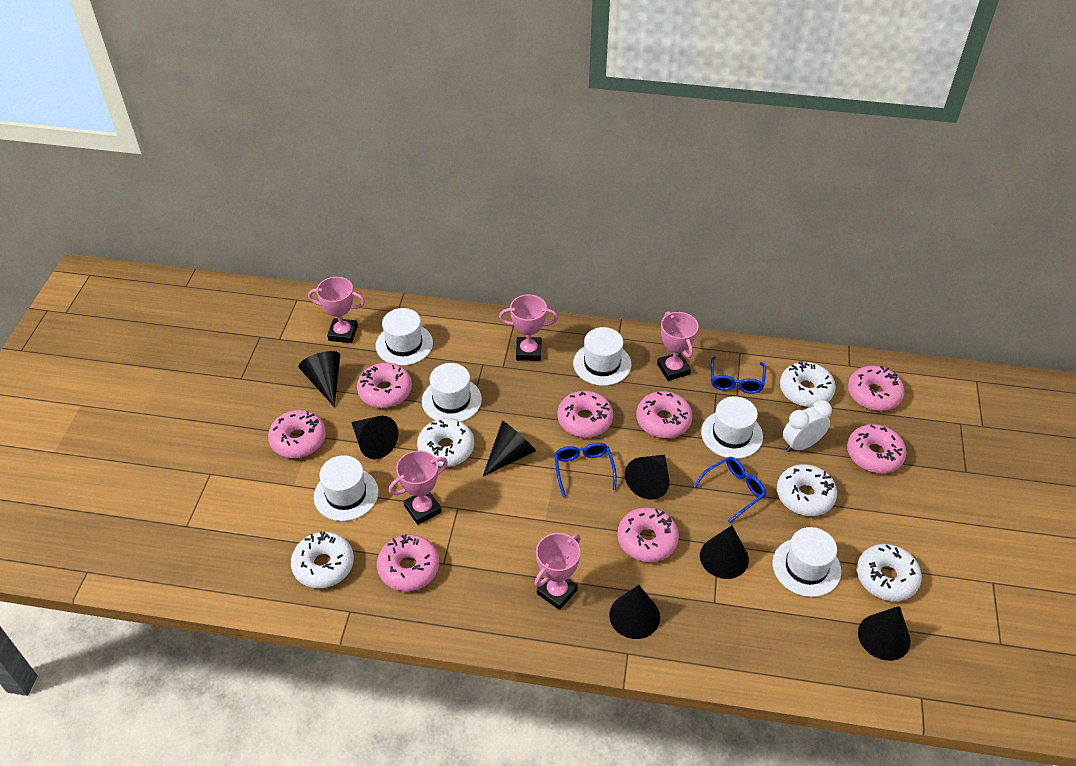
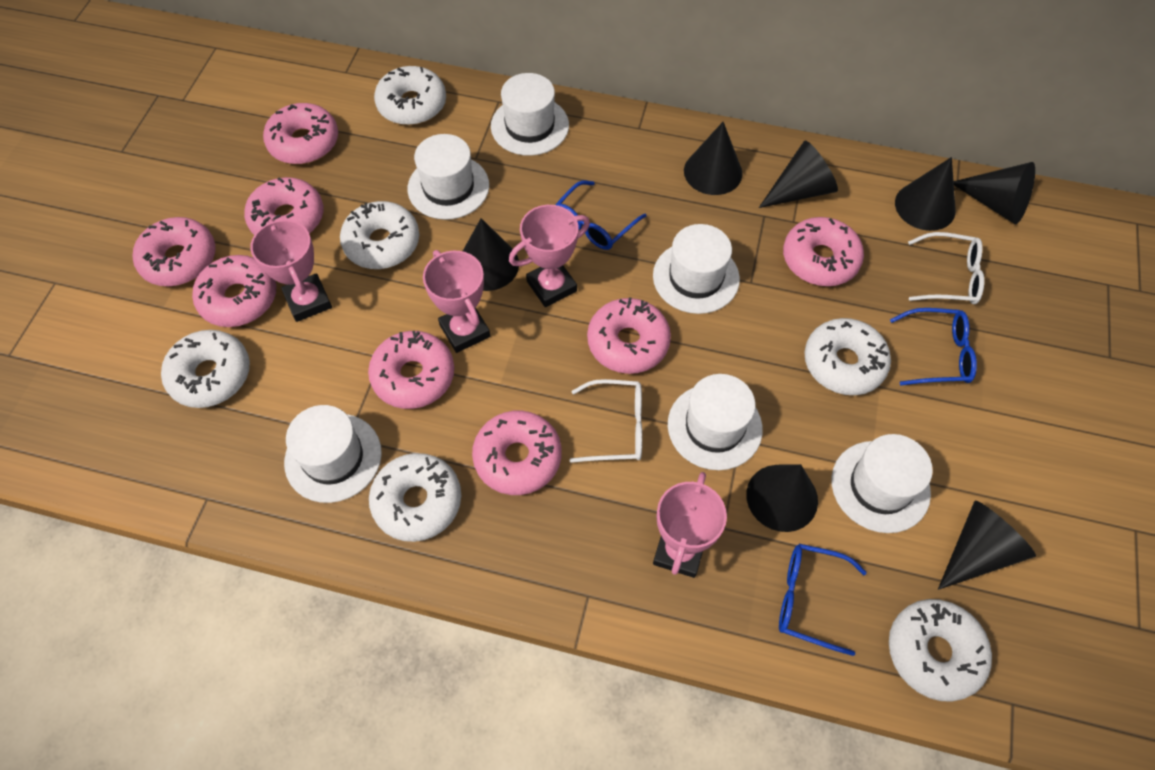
pink trophy: 5 -> 4
white clock: 1 -> 0
white donut: 5 -> 6
white glasses: 0 -> 2

